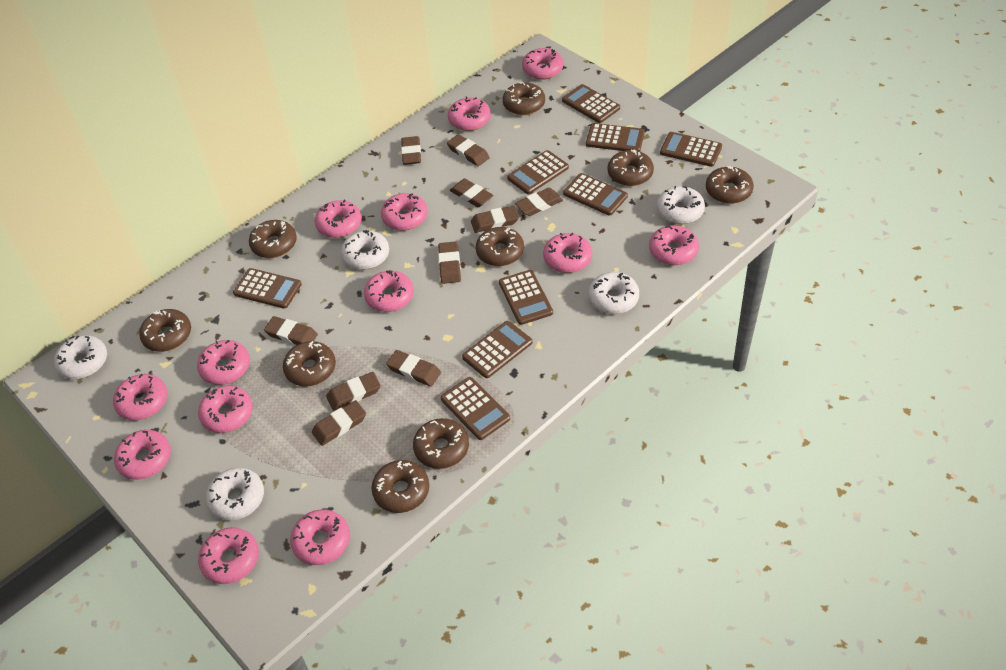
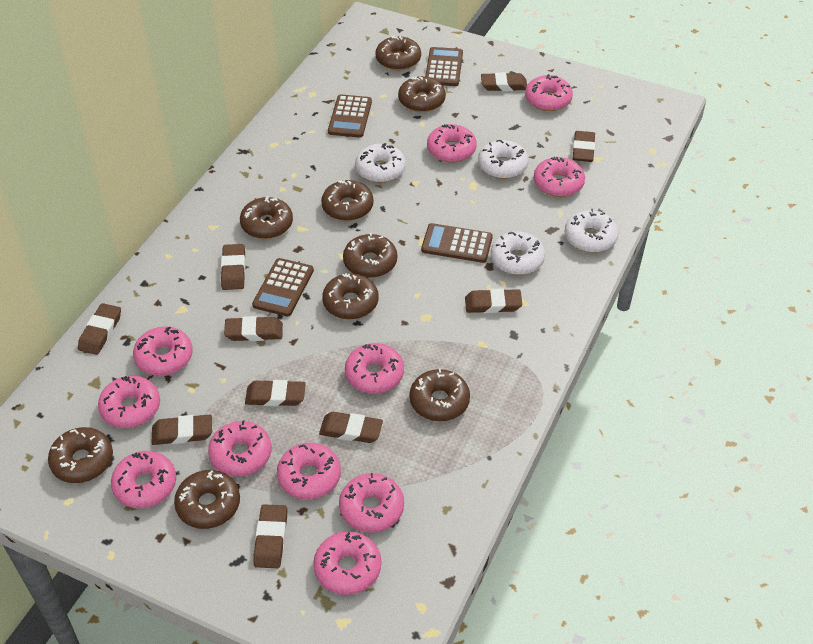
brown calculator: 9 -> 4
pink donut: 13 -> 11
white donut: 5 -> 4

